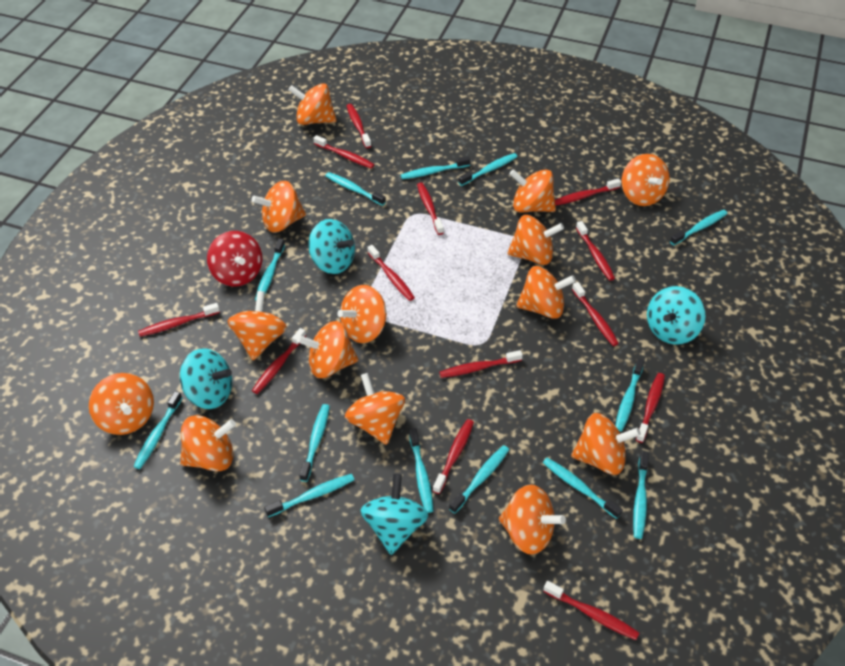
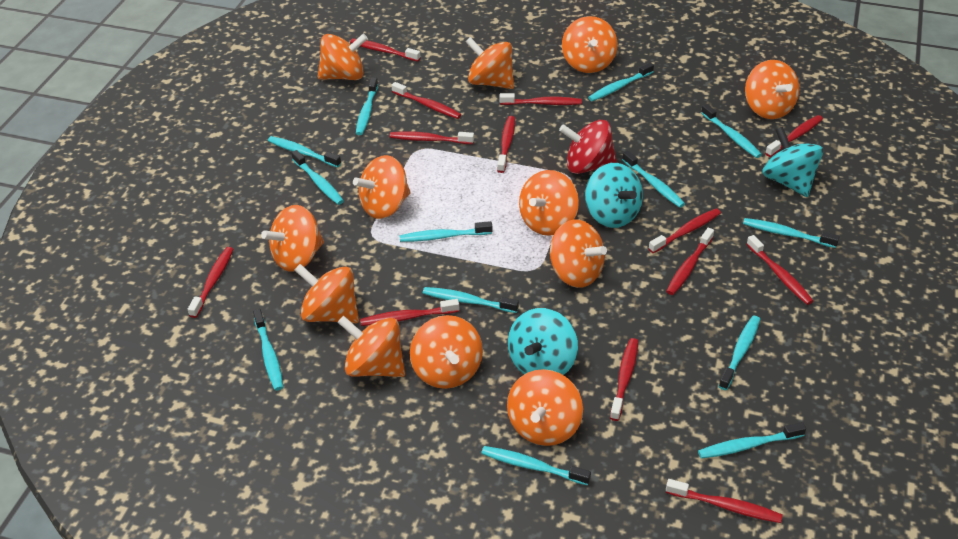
orange spinning top: 14 -> 12
turquoise spinning top: 4 -> 3

